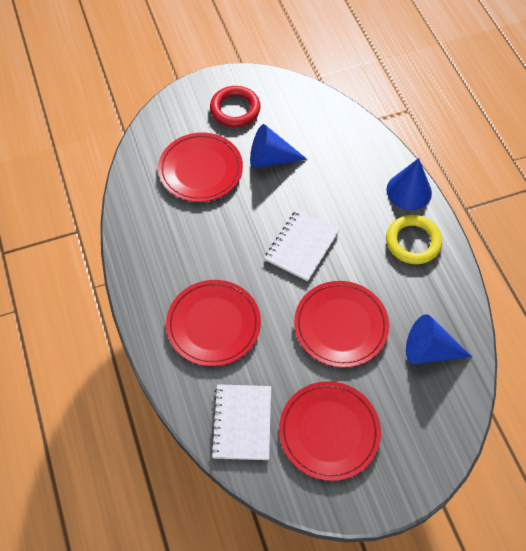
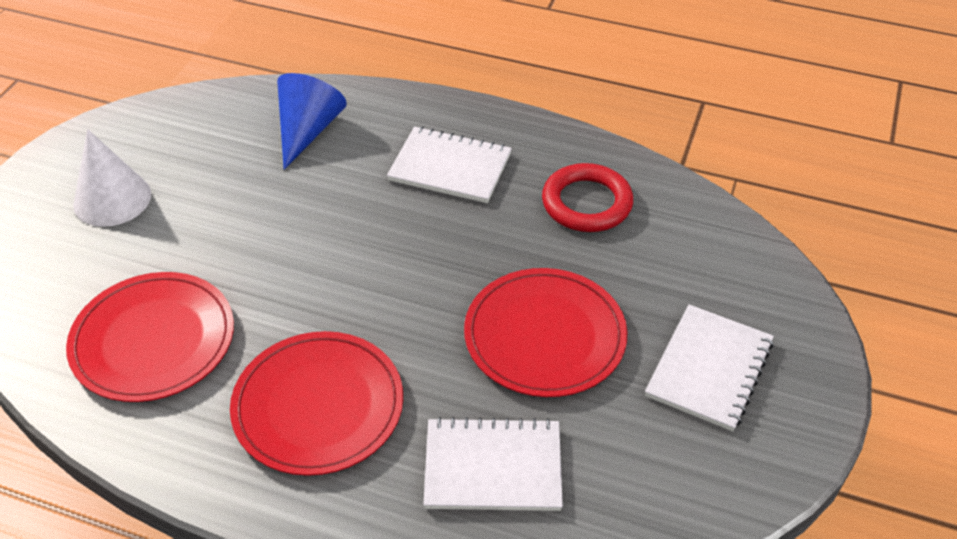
blue cone: 3 -> 1
red plate: 4 -> 3
white cone: 0 -> 1
white notebook: 2 -> 3
yellow ring: 1 -> 0

